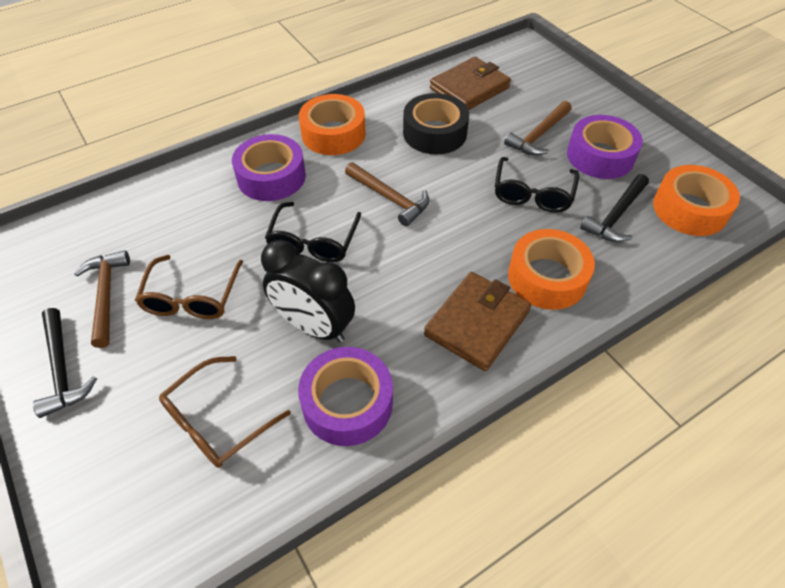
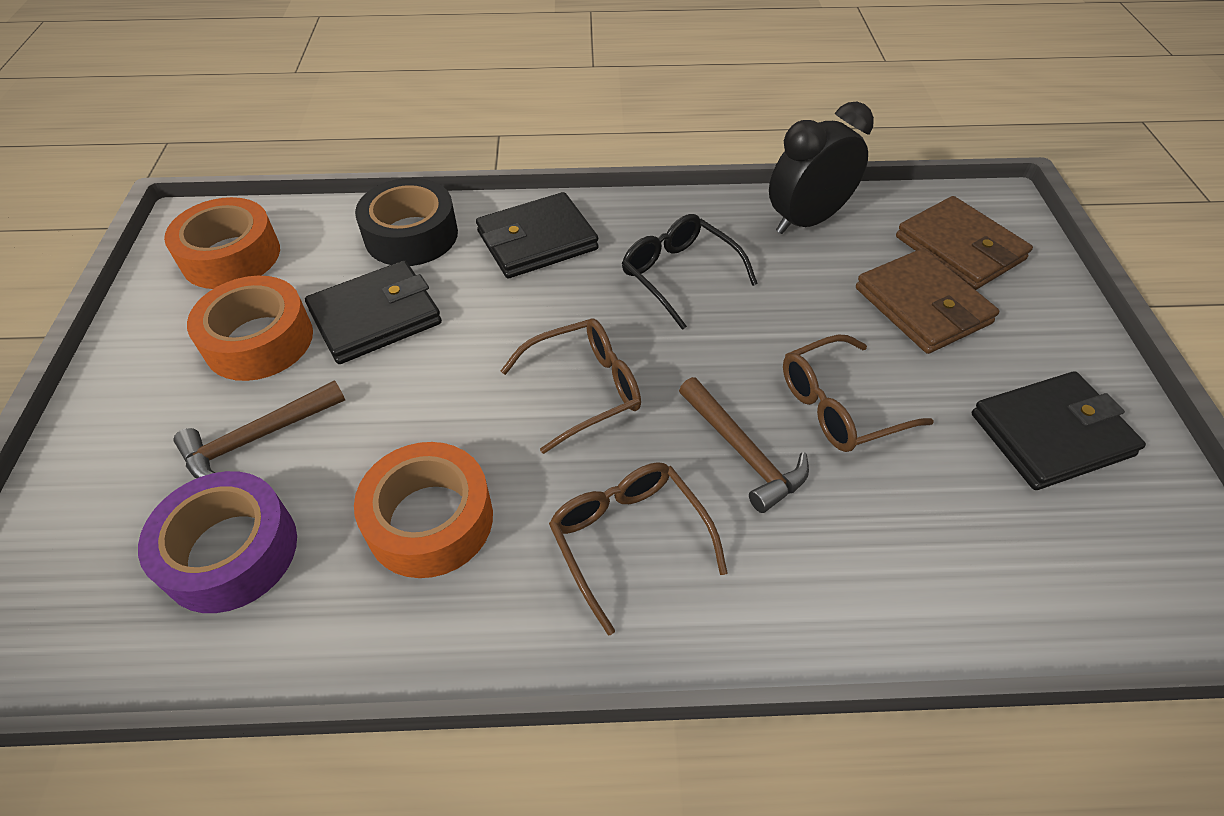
black glasses: 2 -> 1
black hammer: 2 -> 0
black wallet: 0 -> 3
brown glasses: 2 -> 3
brown hammer: 3 -> 2
purple tape: 3 -> 1

